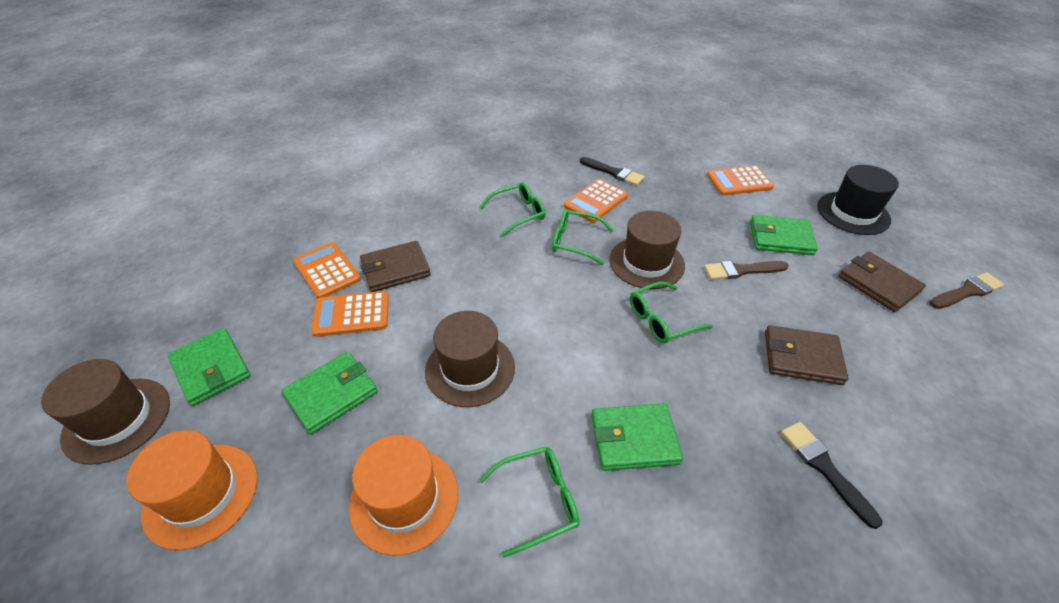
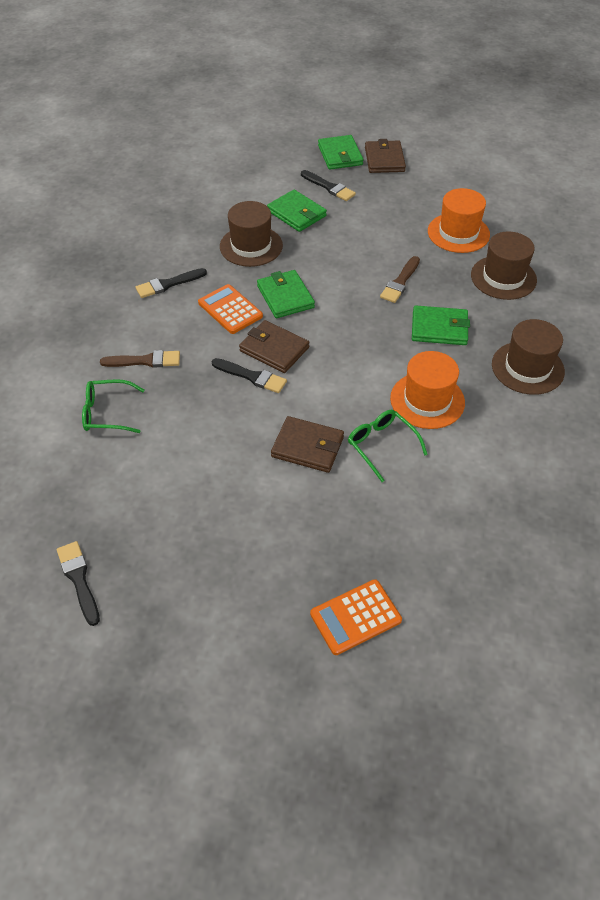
black brush: 2 -> 4
black hat: 1 -> 0
green glasses: 4 -> 2
orange calculator: 4 -> 2

